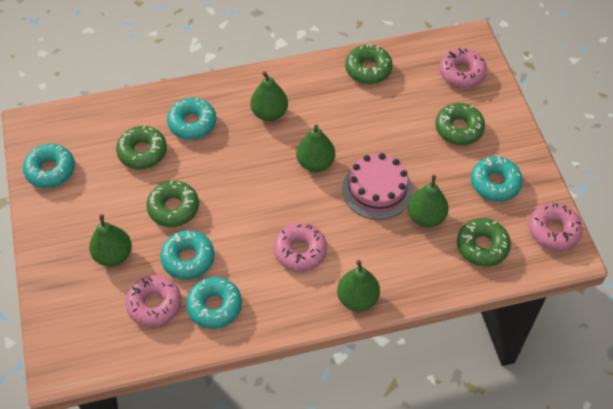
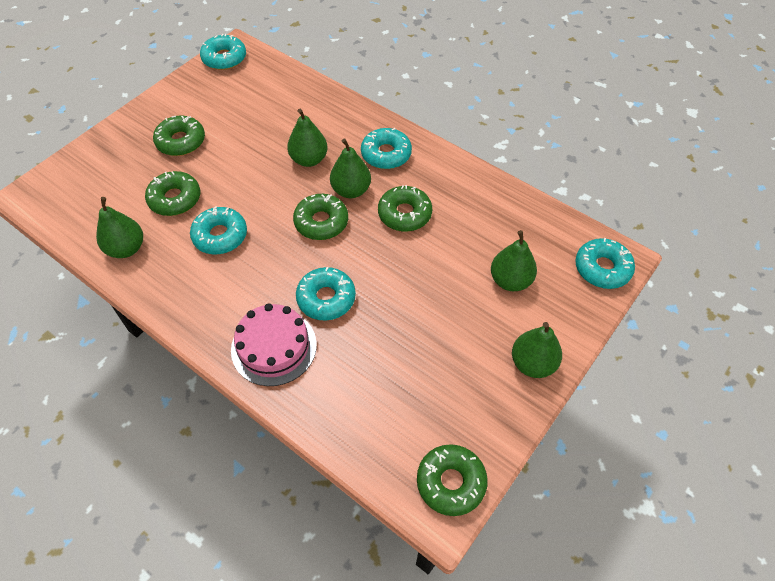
pink donut: 4 -> 0

